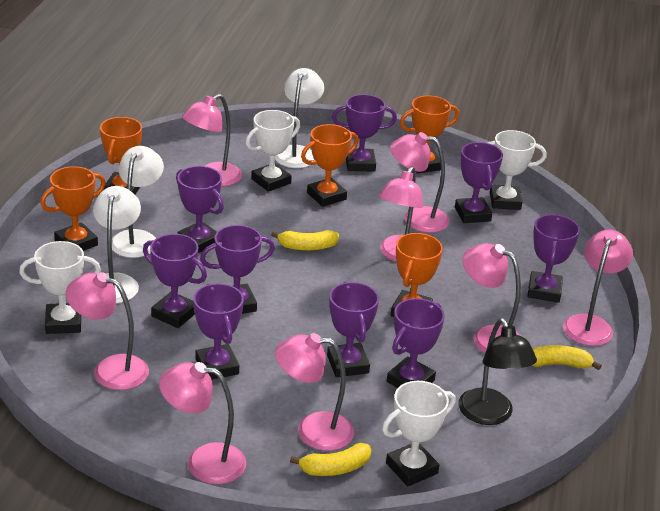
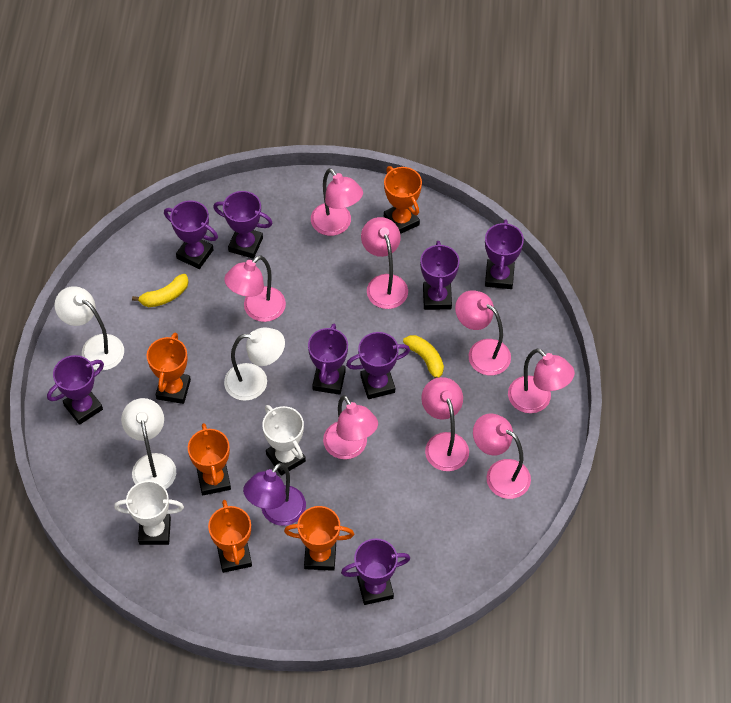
black lamp: 1 -> 0
purple lamp: 0 -> 1
purple trophy: 9 -> 8
white trophy: 4 -> 2
yellow banana: 3 -> 2

